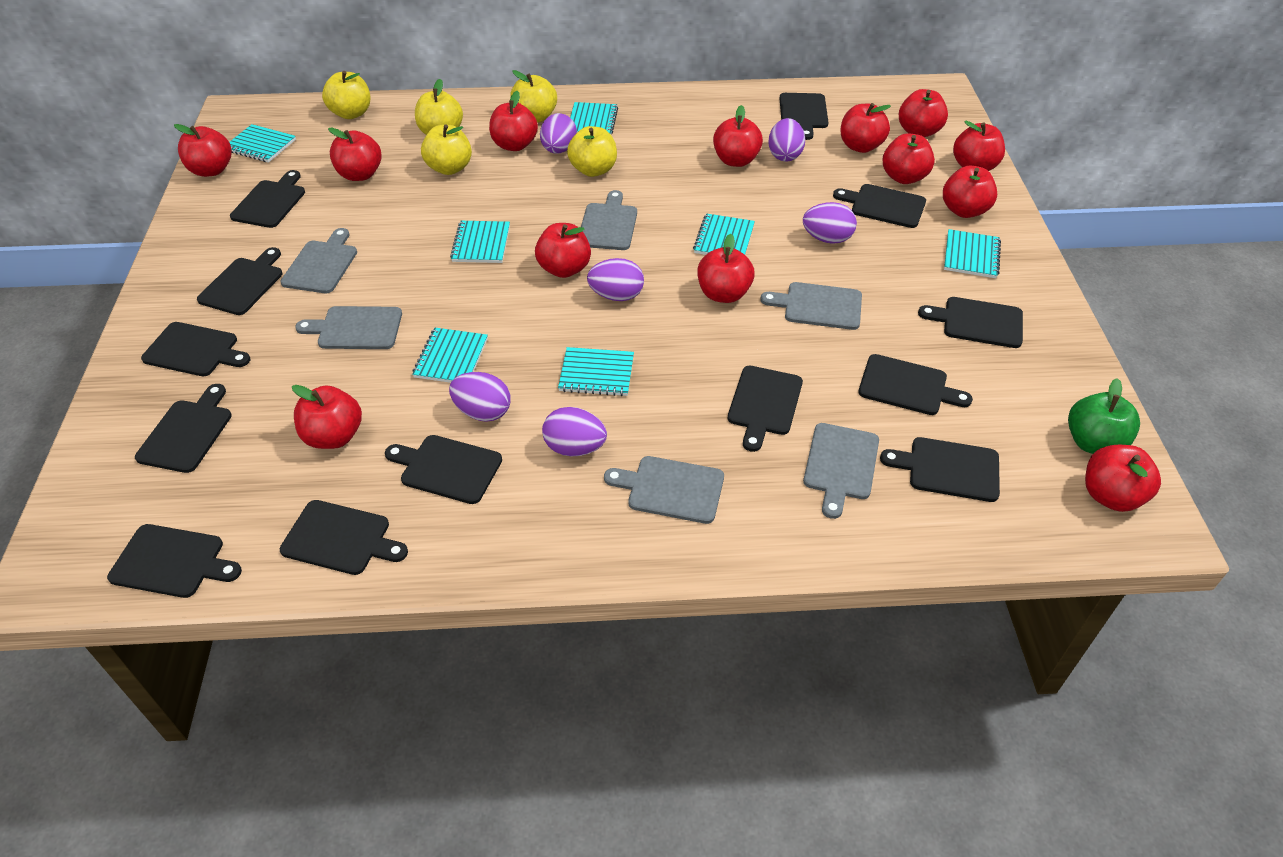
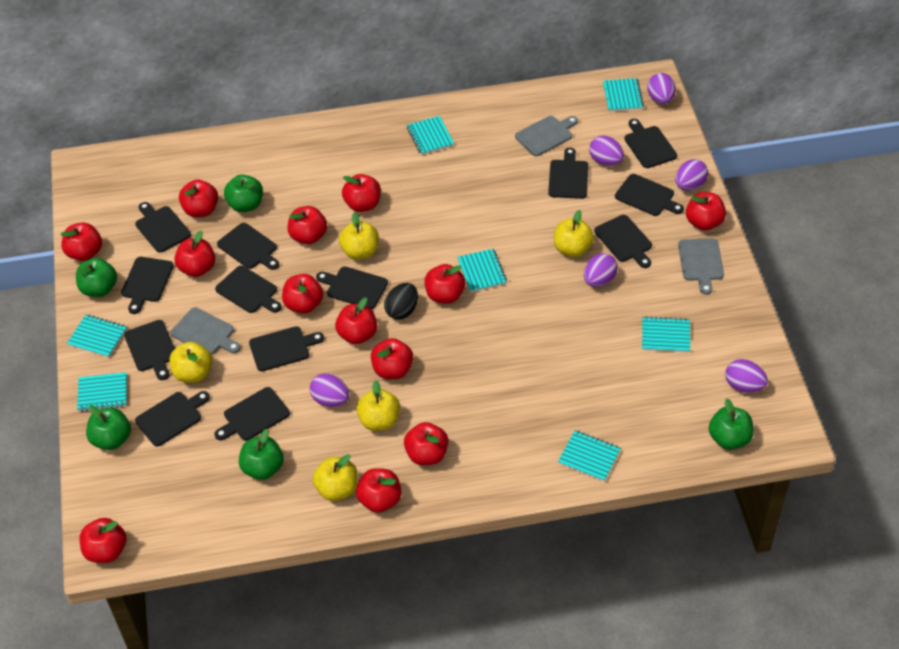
black egg: 0 -> 1
green apple: 1 -> 5
grey cutting board: 6 -> 3

